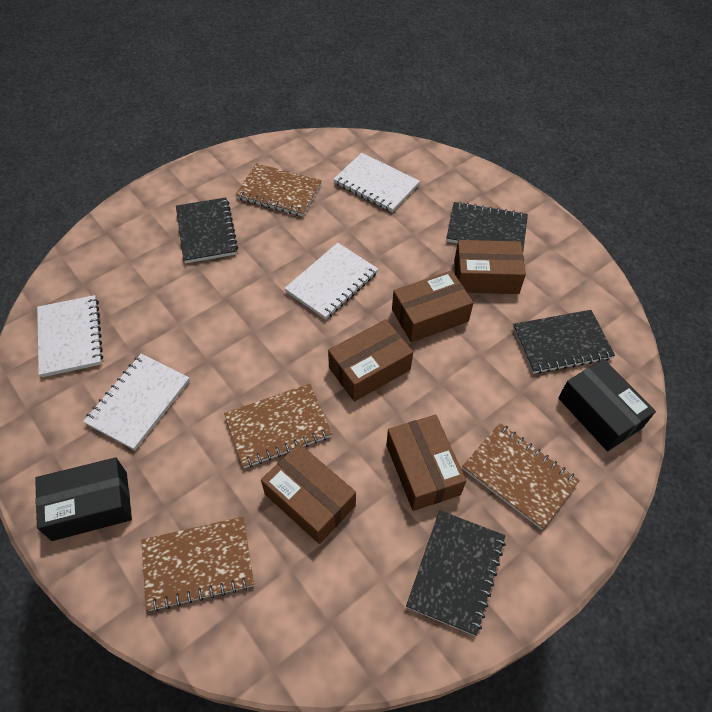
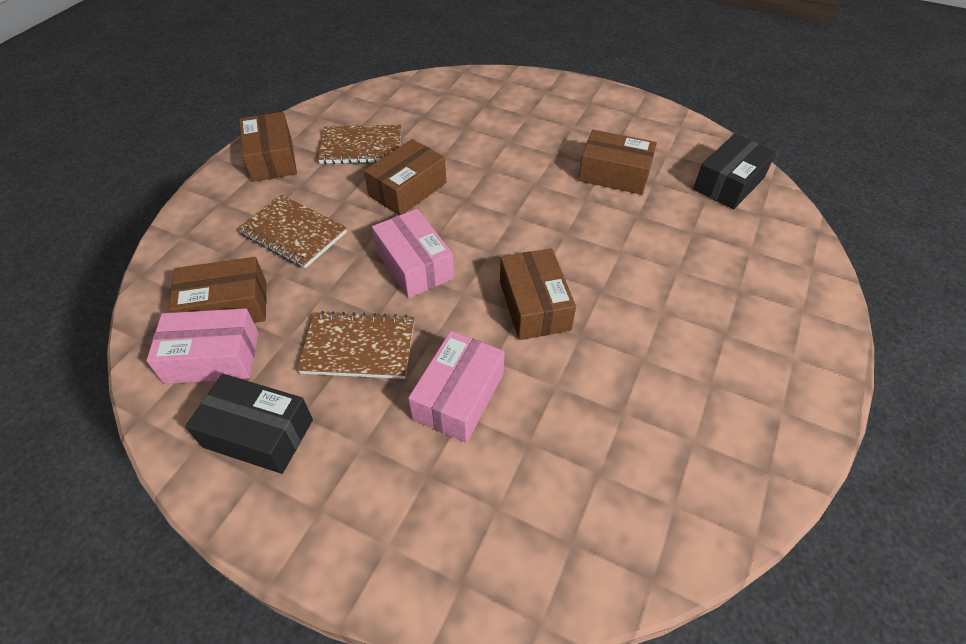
black notebook: 4 -> 0
brown notebook: 4 -> 3
pink box: 0 -> 3
white notebook: 4 -> 0

